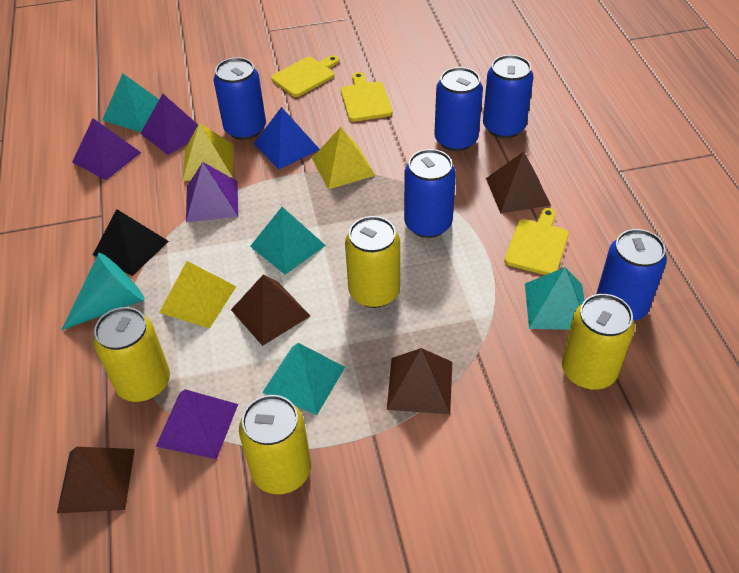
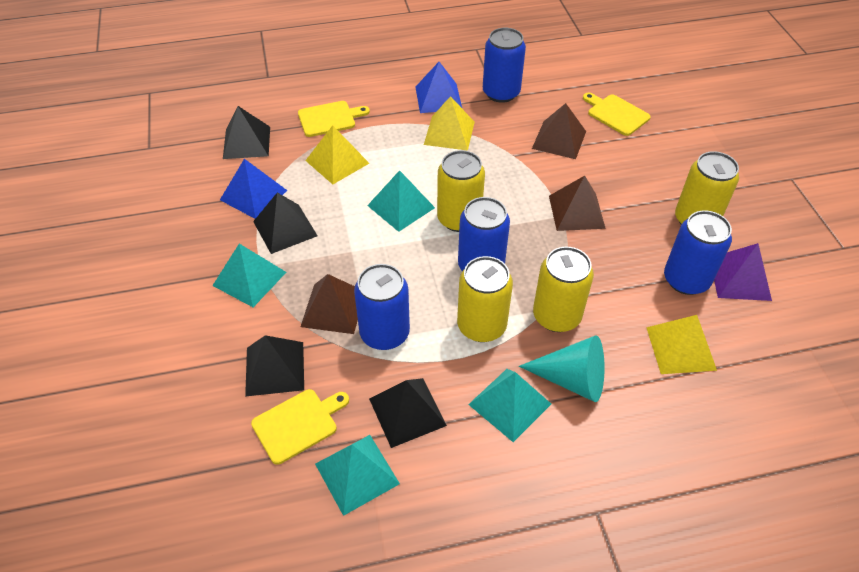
black pyramid: 1 -> 4
blue can: 5 -> 4
blue pyramid: 1 -> 2
brown pyramid: 4 -> 3
purple pyramid: 4 -> 1

